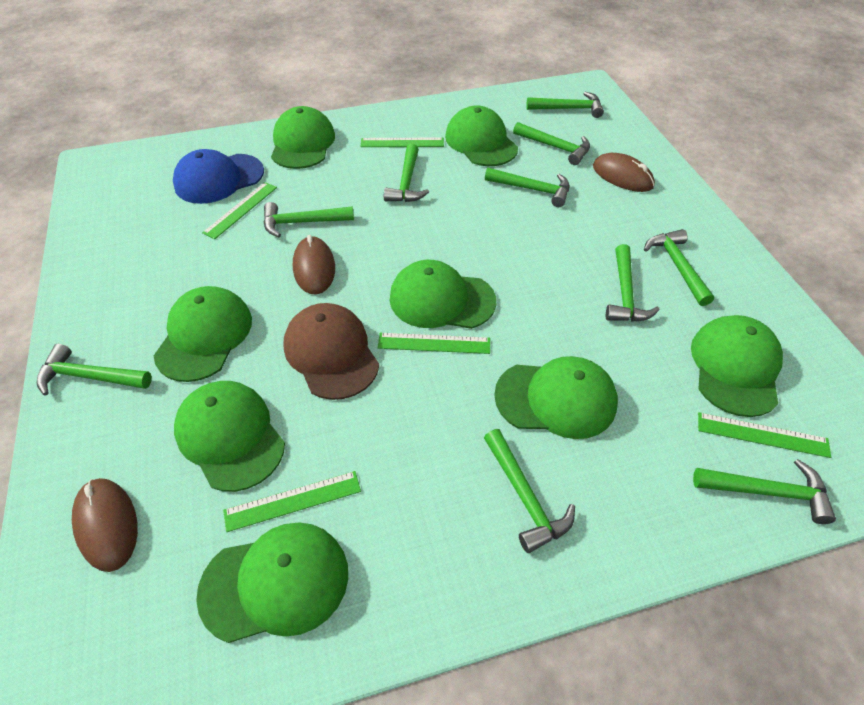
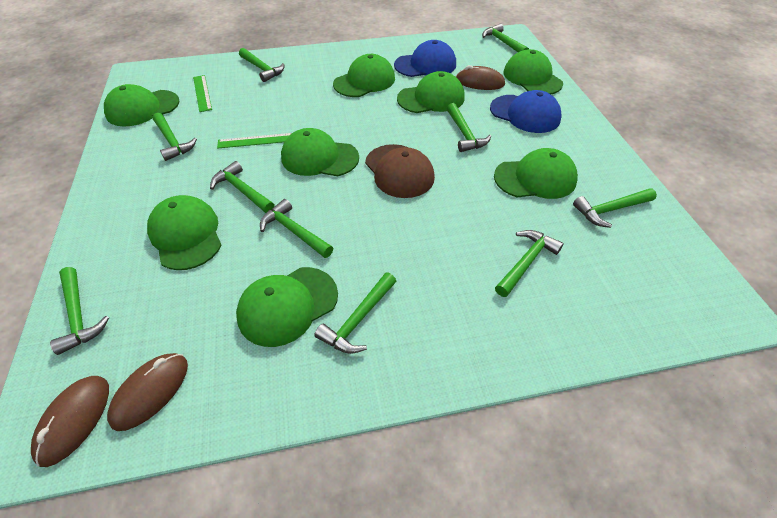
blue cap: 1 -> 2
green ruler: 5 -> 2

